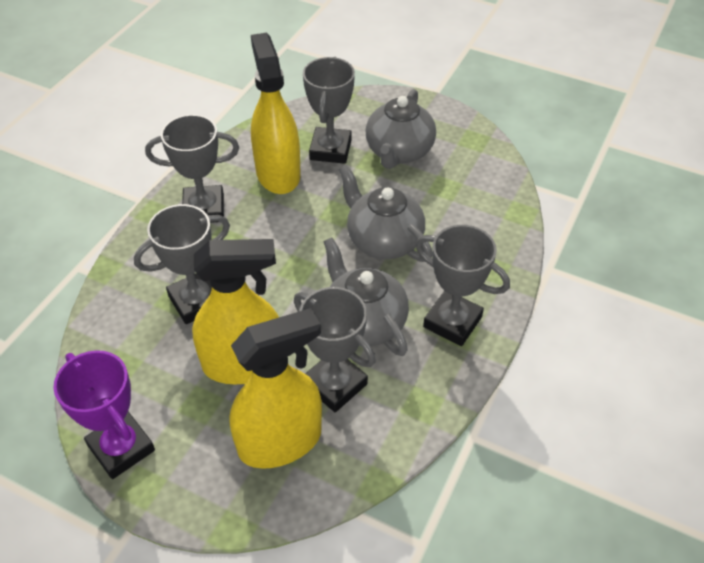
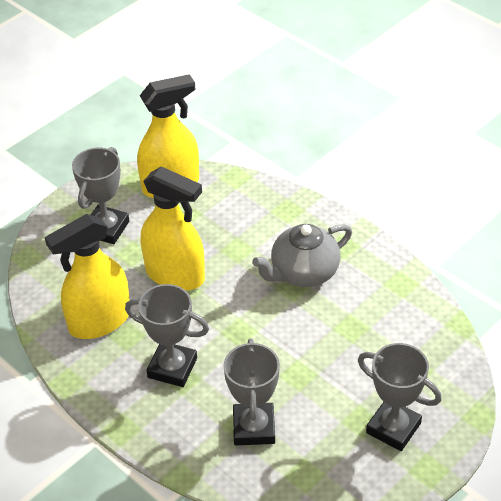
grey teapot: 3 -> 1
grey trophy: 5 -> 4
purple trophy: 1 -> 0

